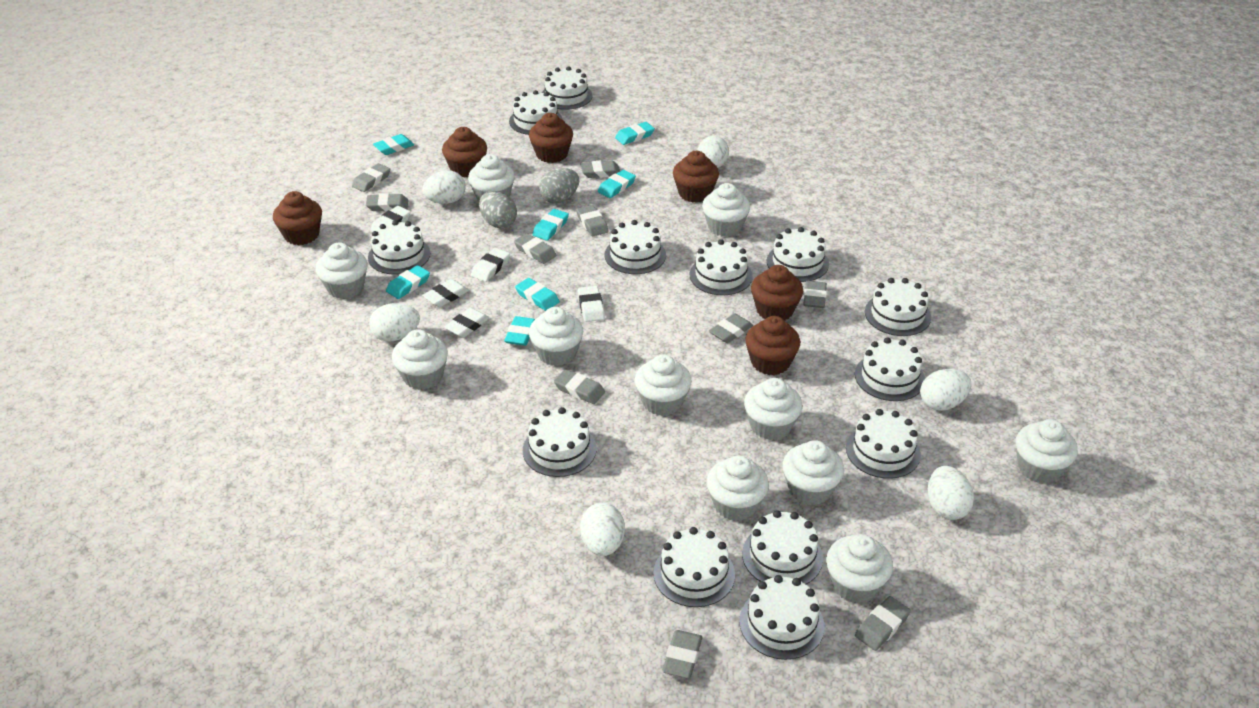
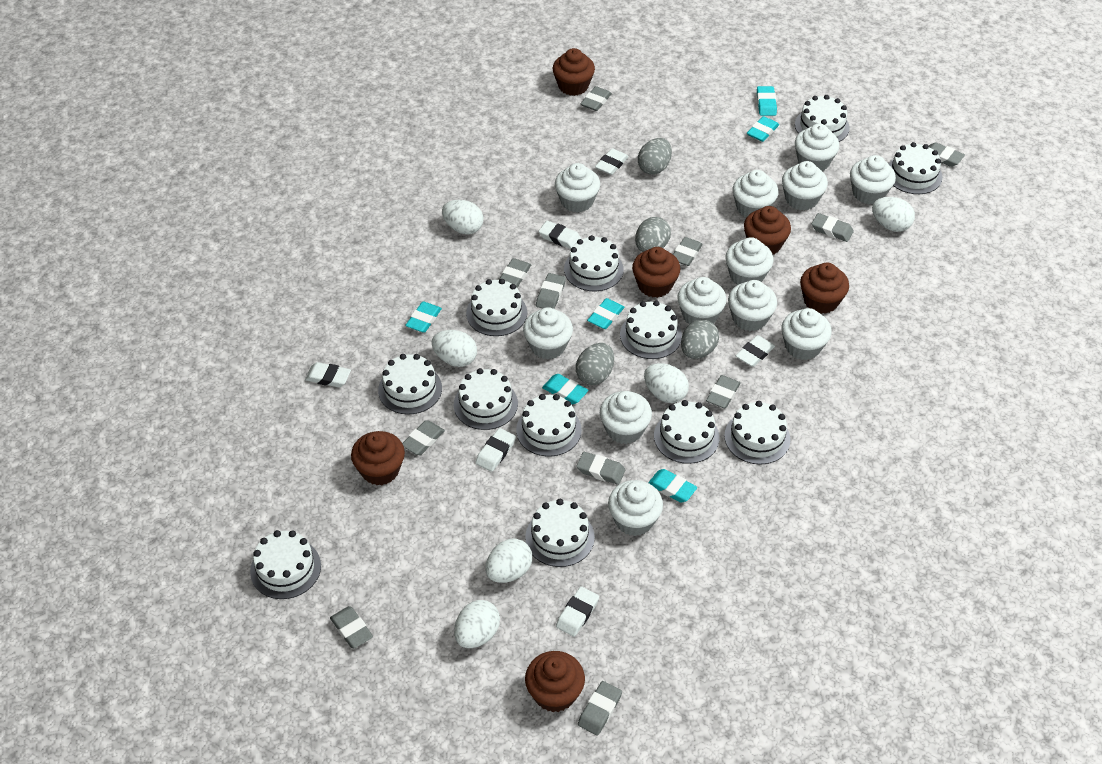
grey egg: 2 -> 4
grey eraser: 10 -> 11
turquoise eraser: 7 -> 6
white cake: 13 -> 12
white cupcake: 11 -> 12
white eraser: 5 -> 6

